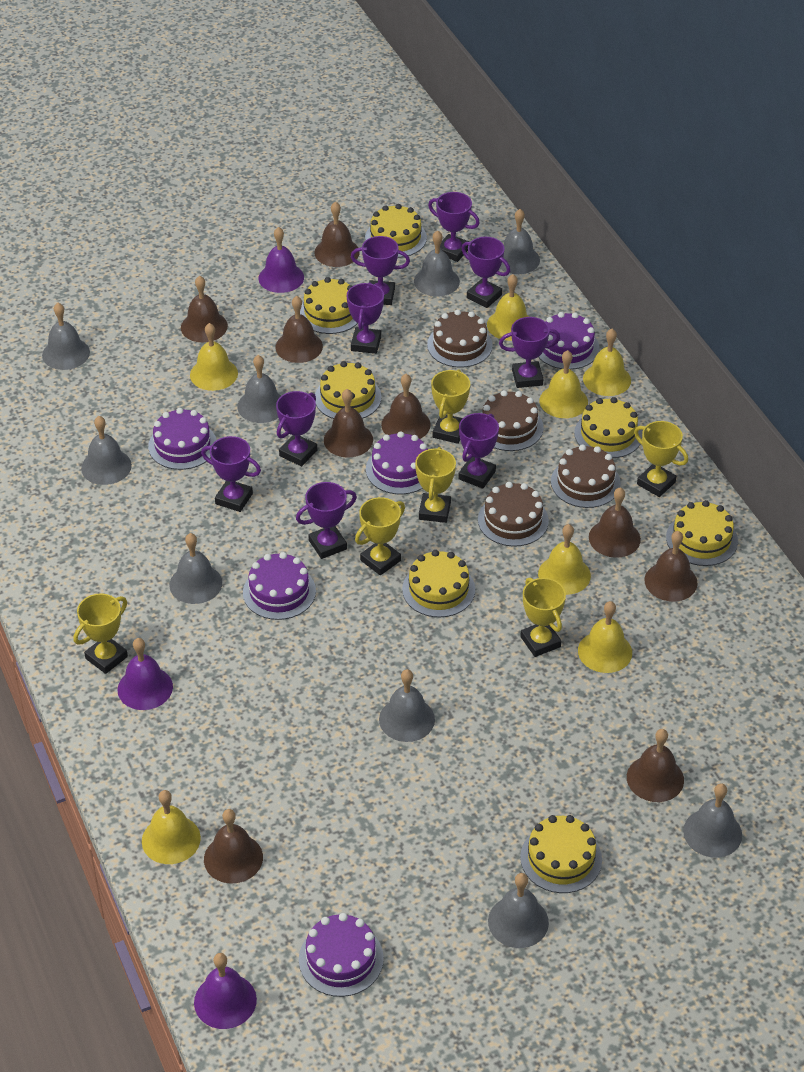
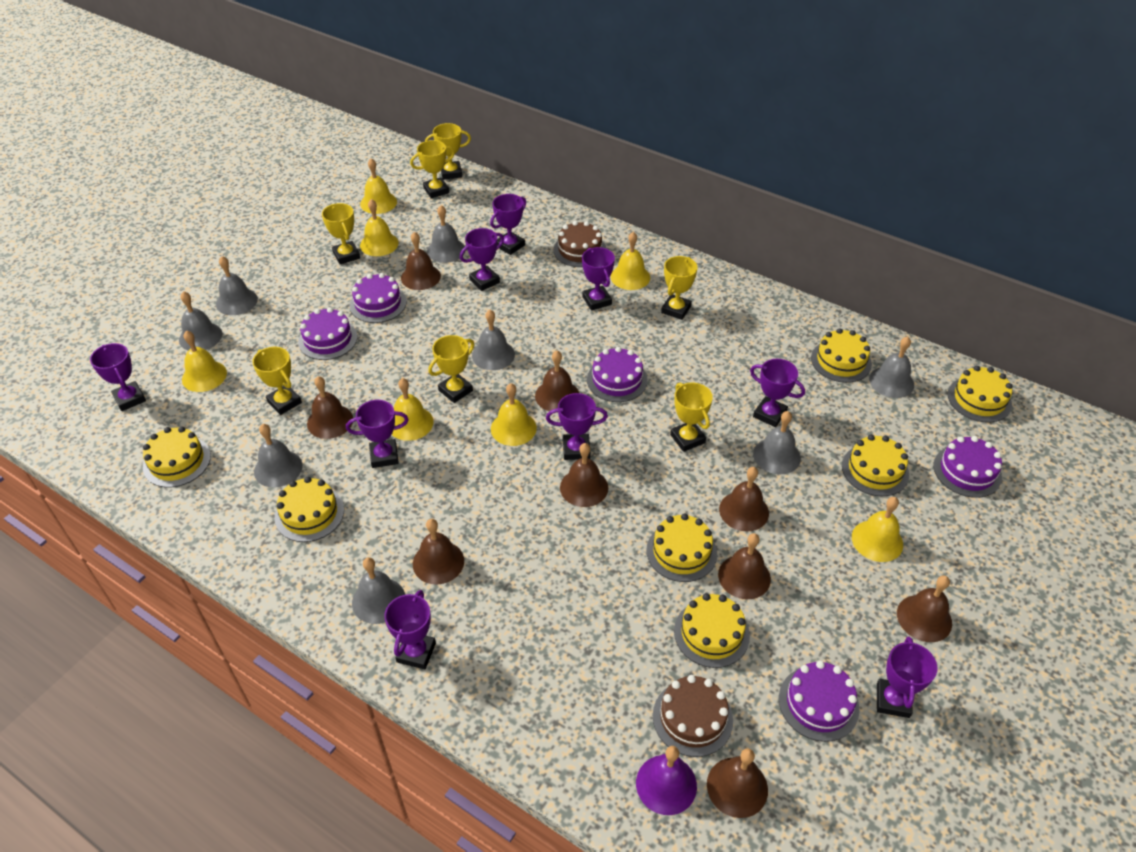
brown cake: 4 -> 2
grey bell: 9 -> 8
purple bell: 3 -> 1
yellow trophy: 6 -> 7

